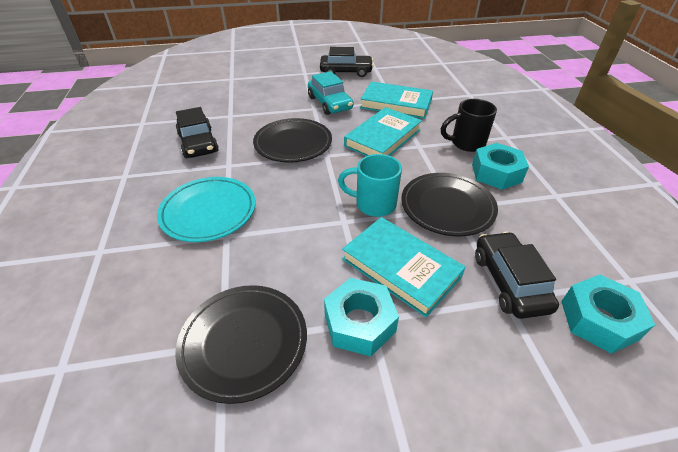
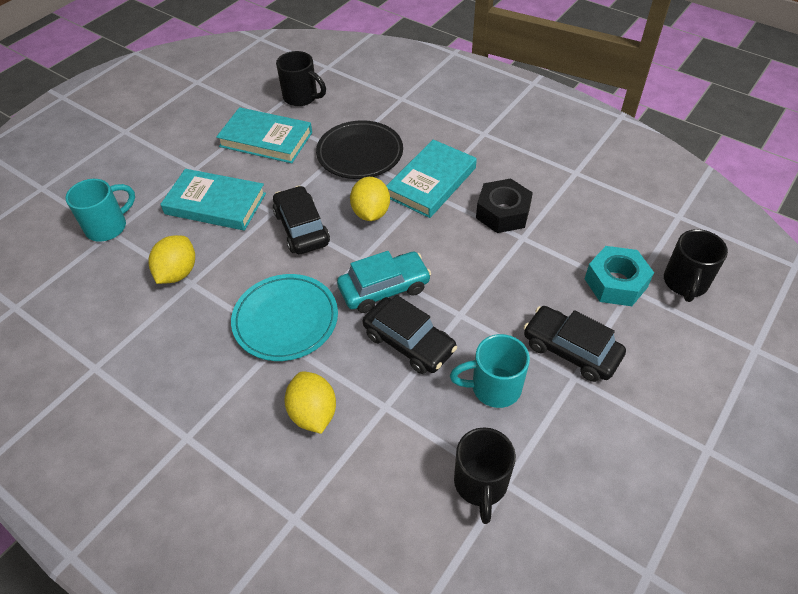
black mug: 1 -> 3
black nut: 0 -> 1
black plate: 3 -> 1
turquoise mug: 1 -> 2
turquoise nut: 3 -> 1
yellow lemon: 0 -> 3

